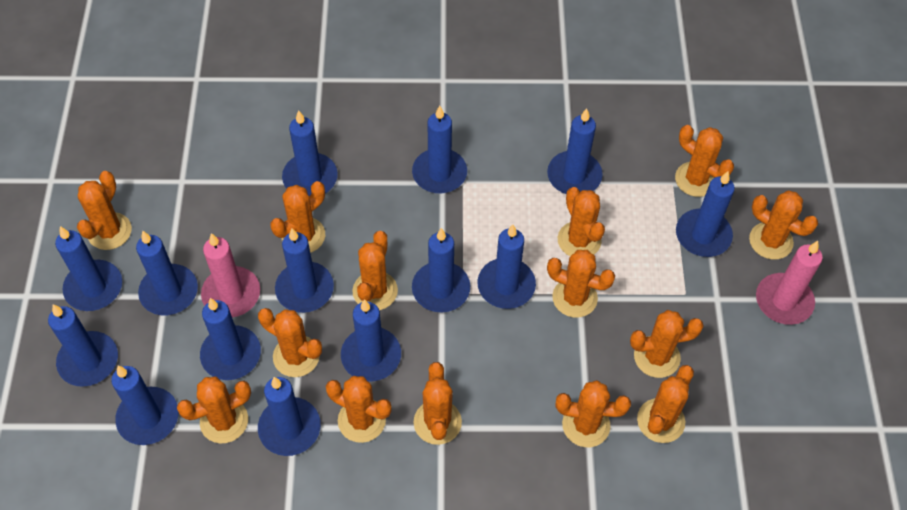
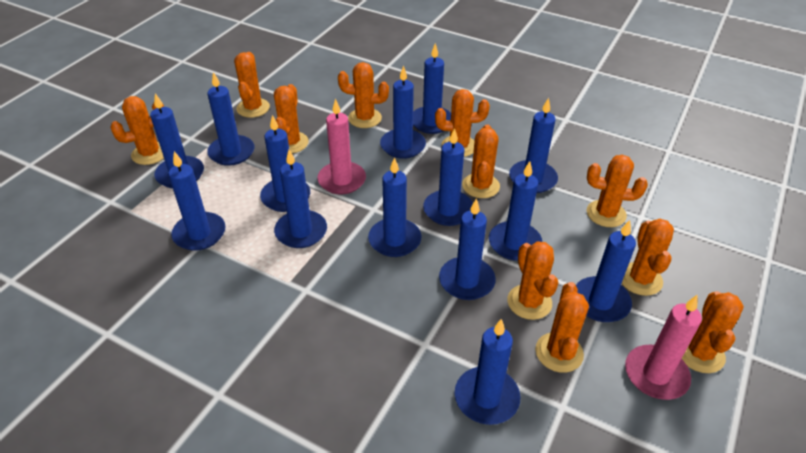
orange cactus: 14 -> 11

